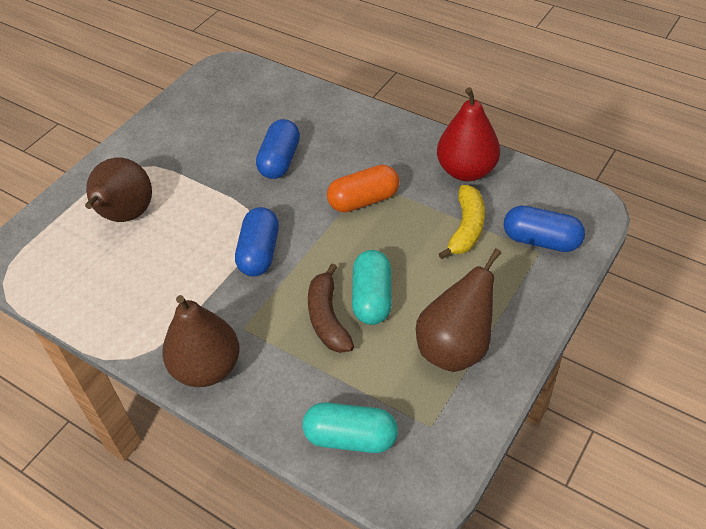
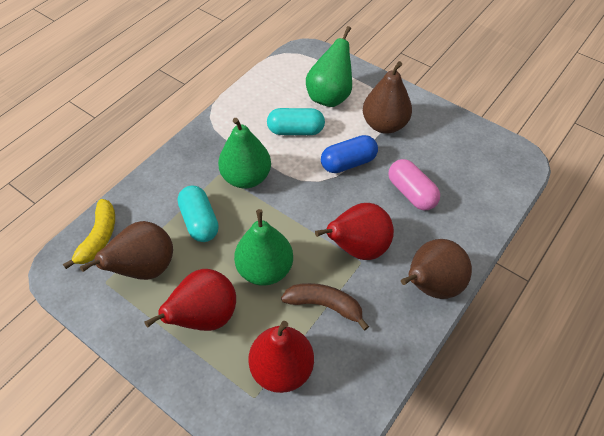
blue capsule: 3 -> 1
green pear: 0 -> 3
orange capsule: 1 -> 0
pink capsule: 0 -> 1
red pear: 1 -> 3

